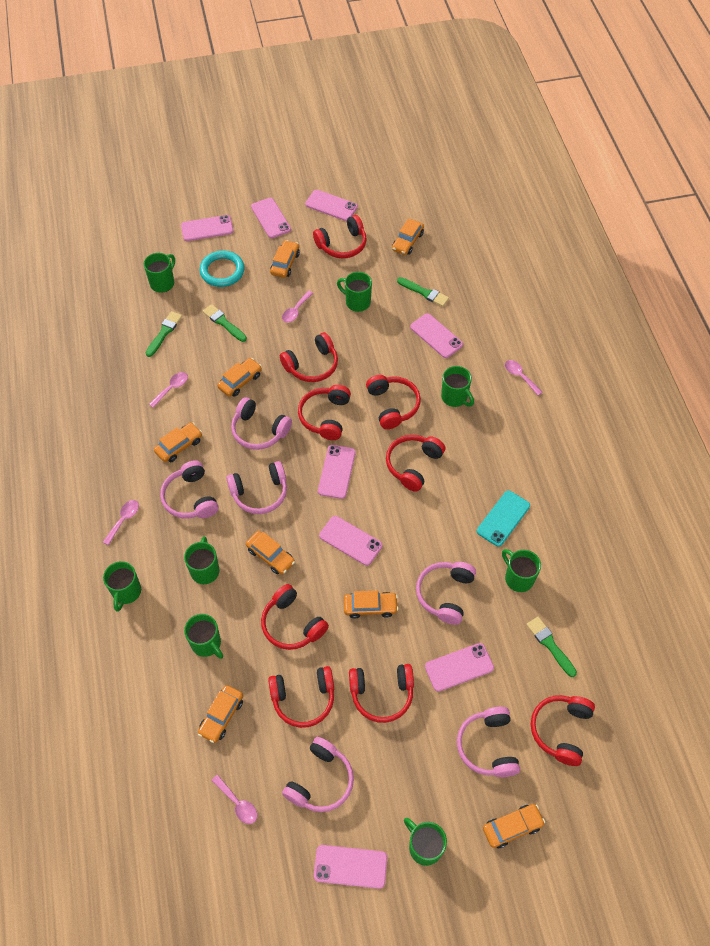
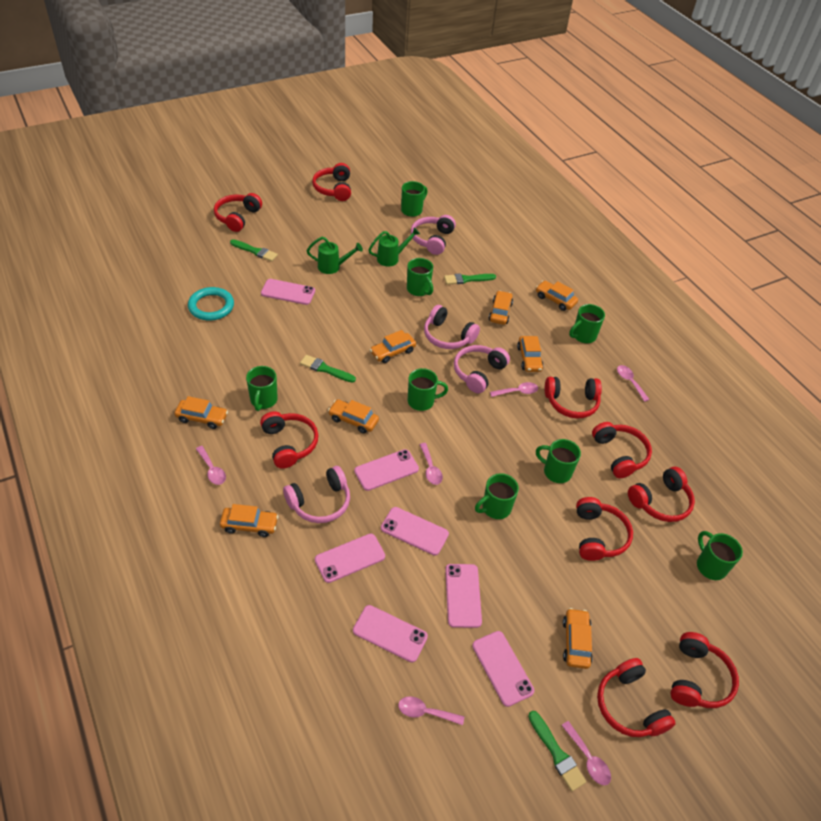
green watering can: 0 -> 2
pink headphones: 6 -> 4
pink phone: 8 -> 7
pink spoon: 5 -> 6
turquoise phone: 1 -> 0

